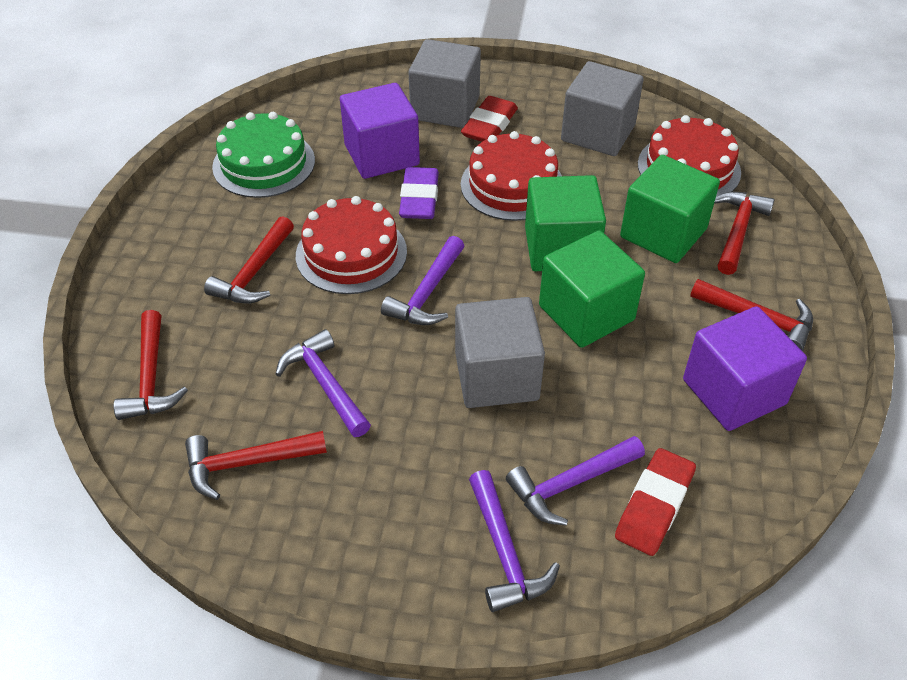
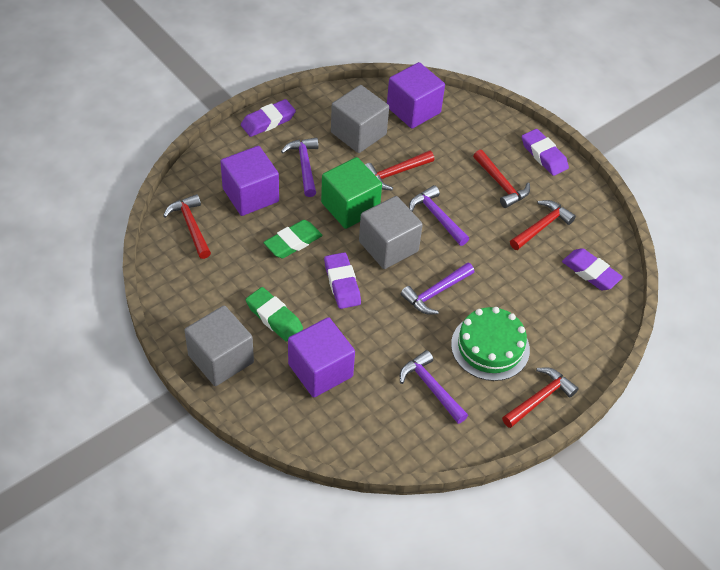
green cube: 3 -> 1
green eraser: 0 -> 2
purple cube: 2 -> 3
purple eraser: 1 -> 4
red cake: 3 -> 0
red eraser: 2 -> 0

